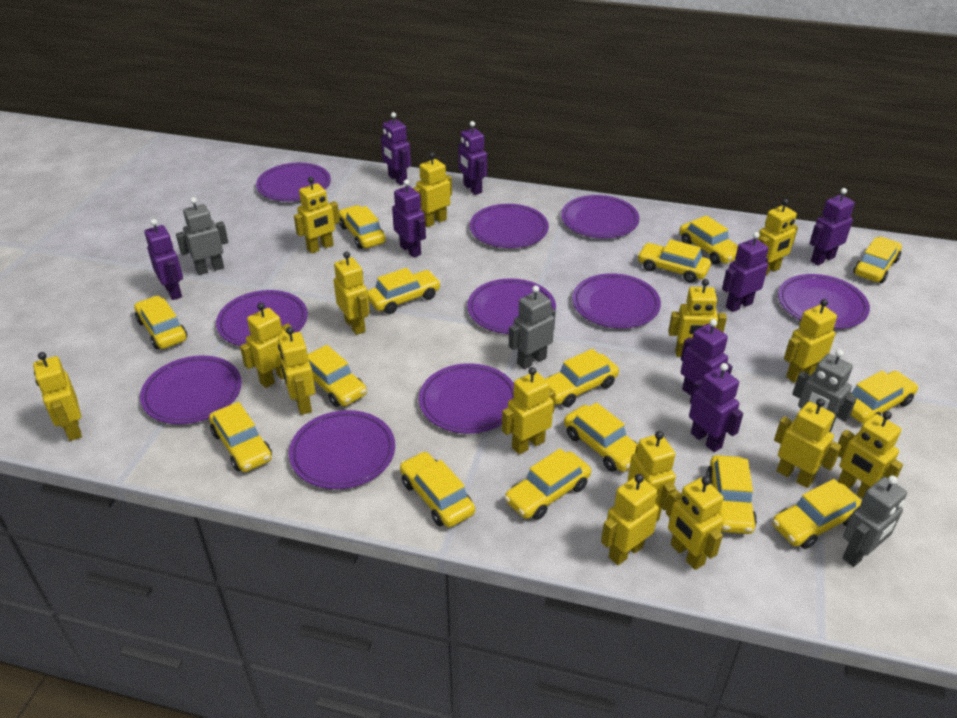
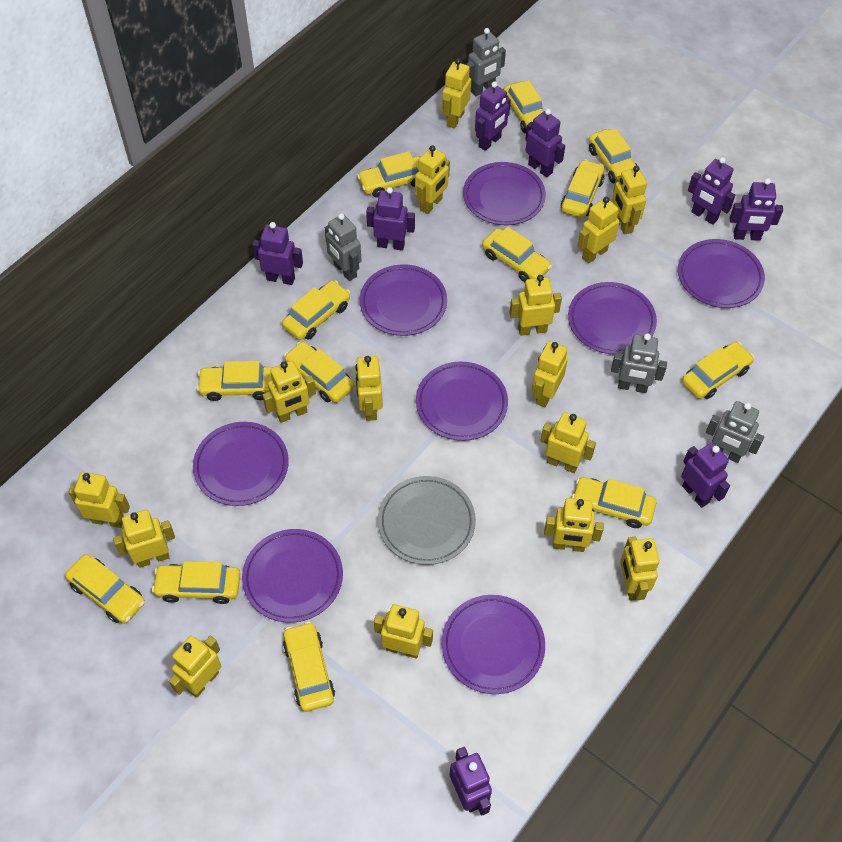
grey plate: 0 -> 1
purple plate: 10 -> 8
yellow car: 15 -> 13

